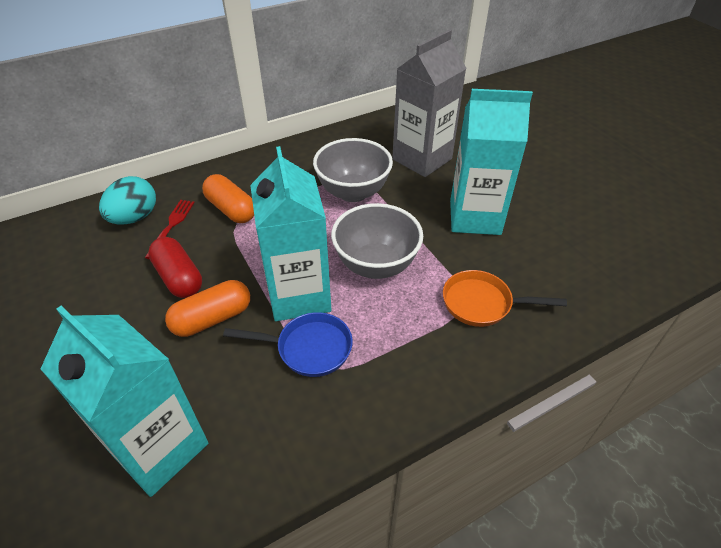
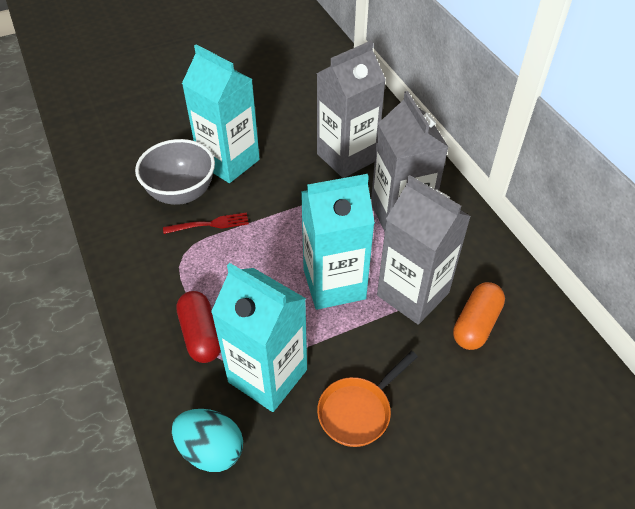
blue pan: 1 -> 0
grey bowl: 2 -> 1
grey carton: 1 -> 3
orange capsule: 2 -> 1

